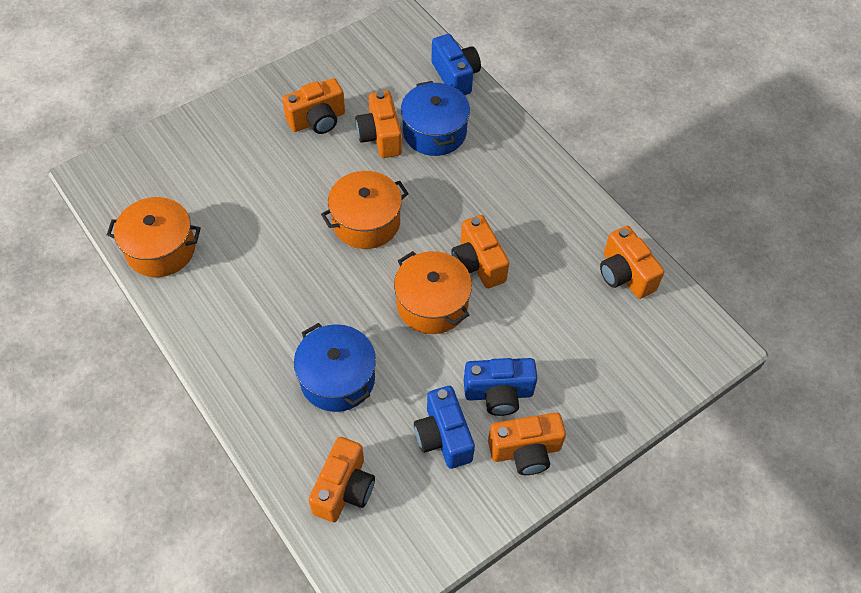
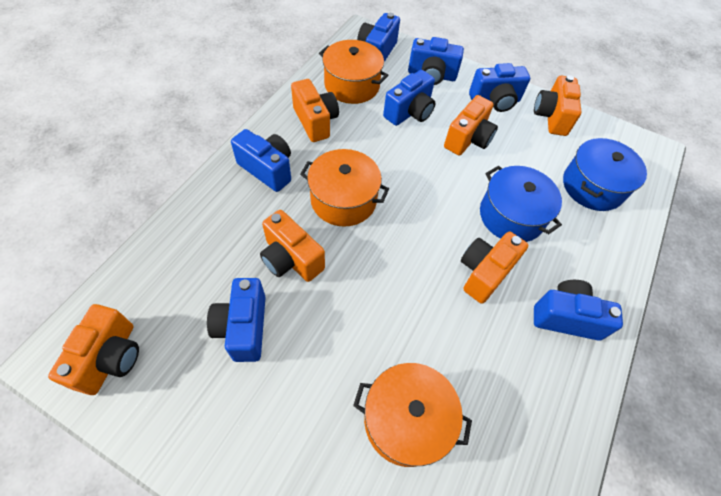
blue camera: 3 -> 7

